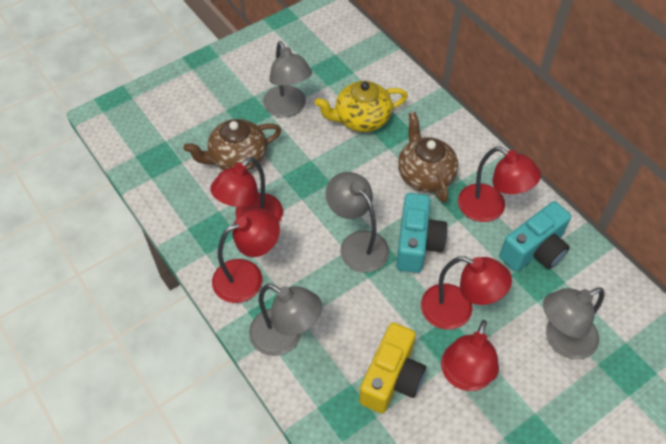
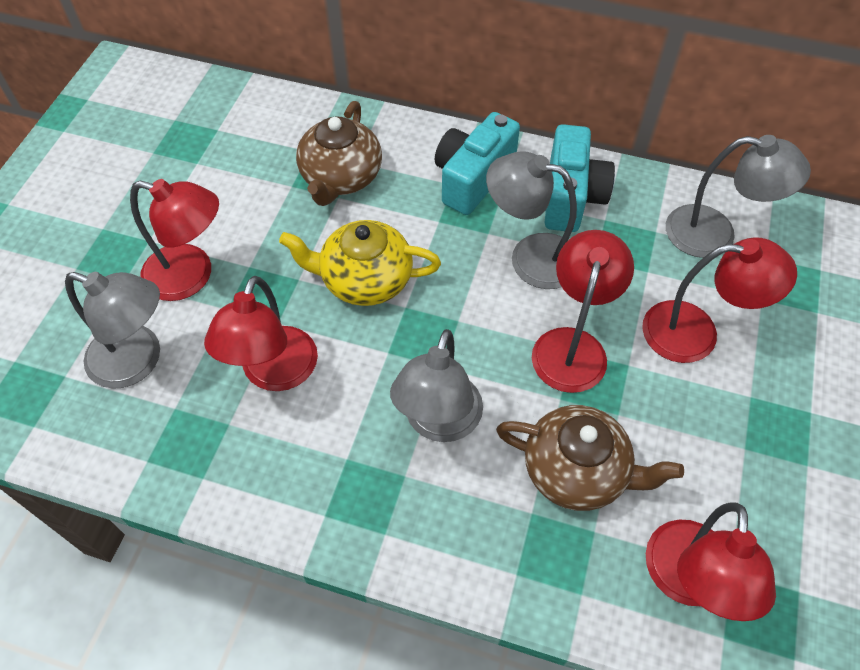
yellow camera: 1 -> 0

